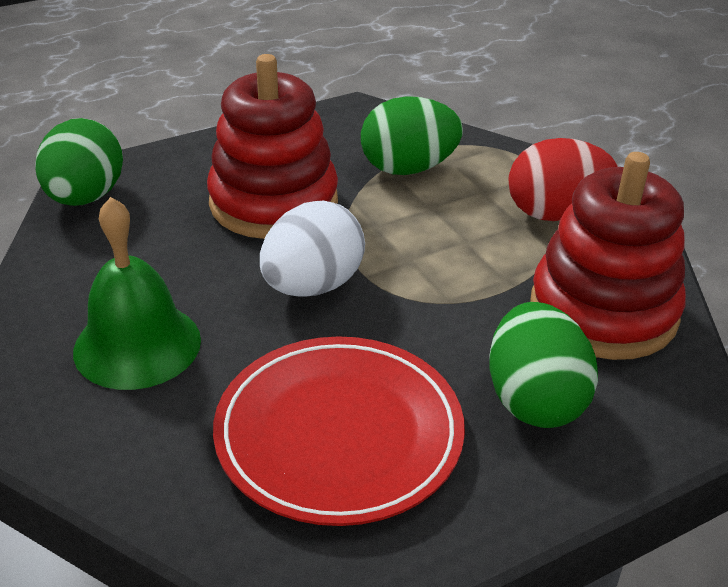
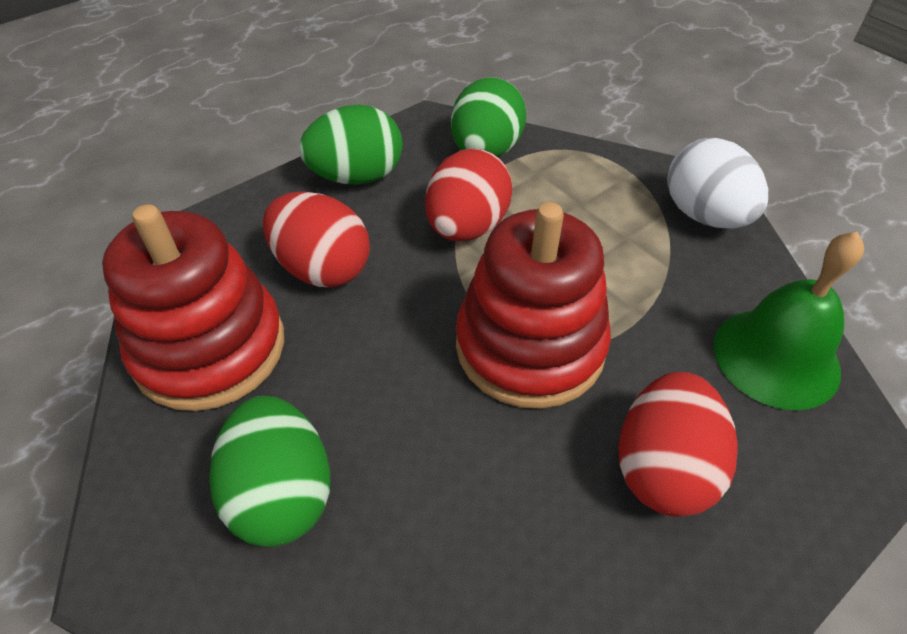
red egg: 1 -> 3
red plate: 1 -> 0

